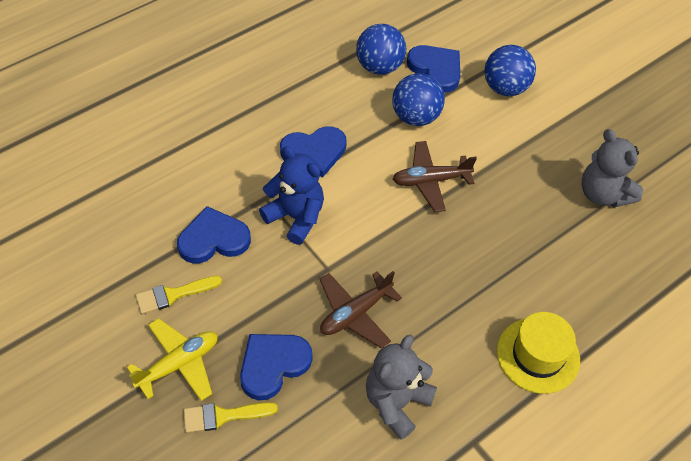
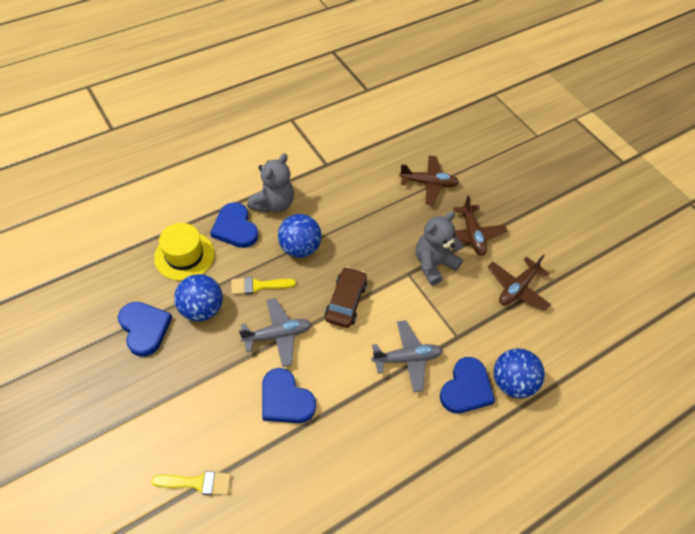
blue teddy bear: 1 -> 0
brown car: 0 -> 1
brown plane: 2 -> 3
grey plane: 0 -> 2
yellow plane: 1 -> 0

